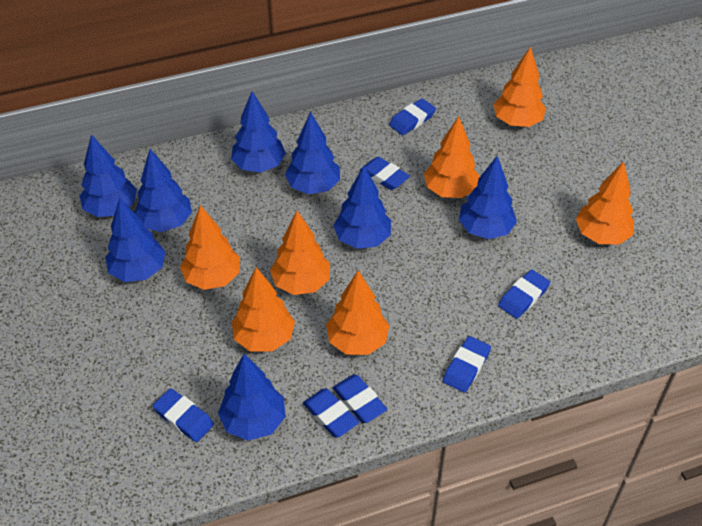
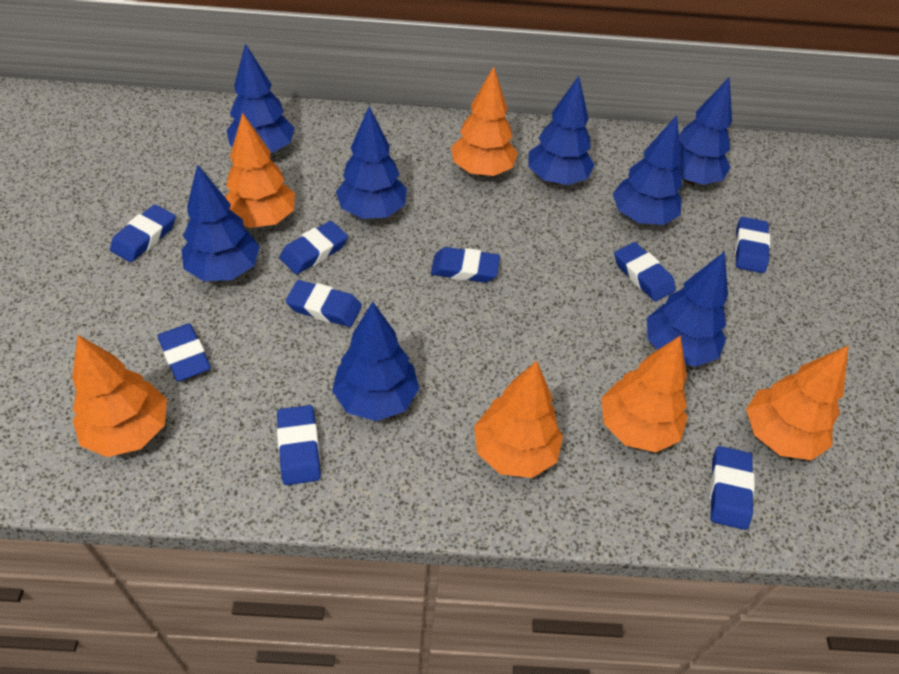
blue eraser: 7 -> 9
orange tree: 7 -> 6

